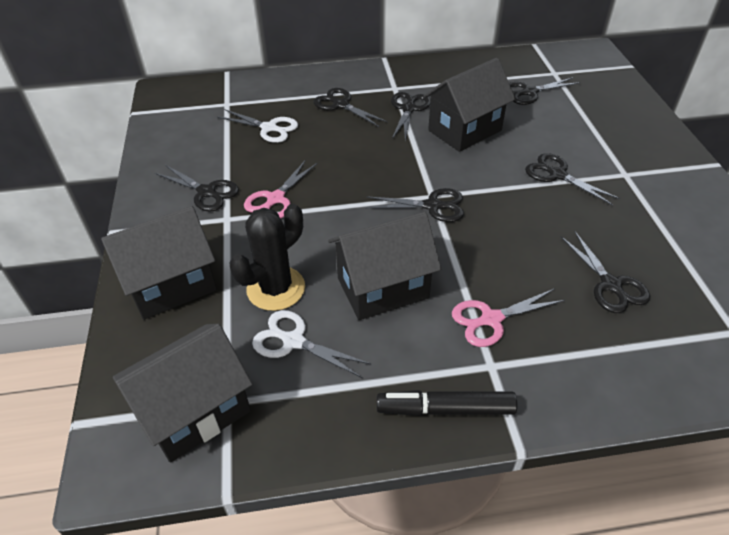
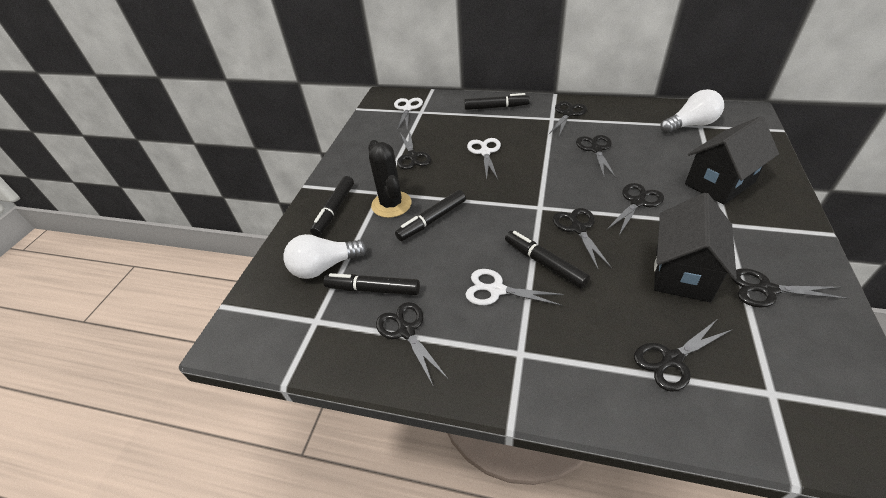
black house: 4 -> 2
black marker: 1 -> 5
black scissors: 7 -> 8
pink scissors: 2 -> 0
white light bulb: 0 -> 2
white scissors: 2 -> 3

